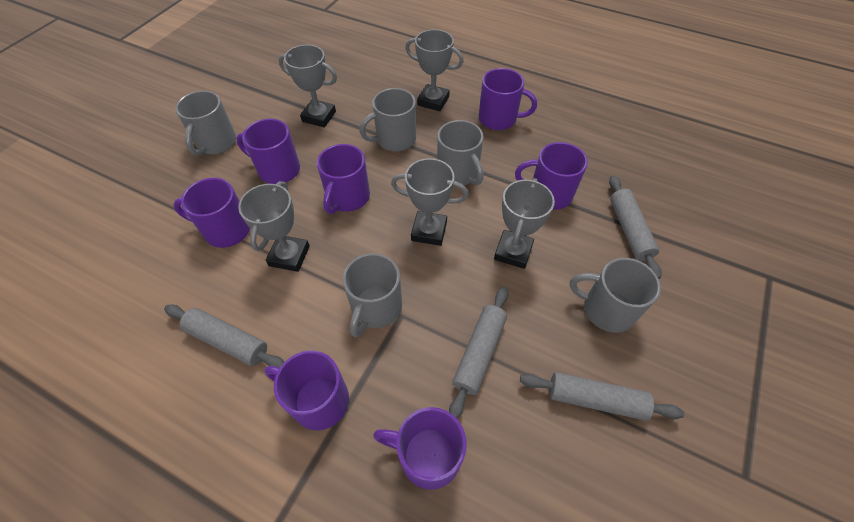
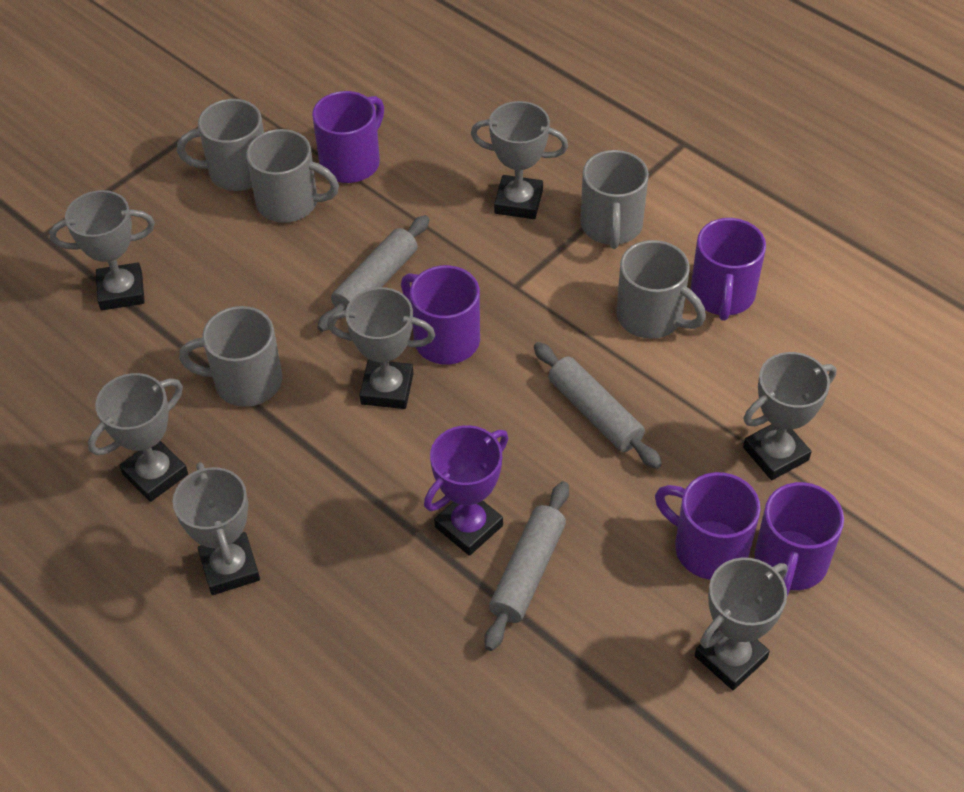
grey rolling pin: 4 -> 3
grey trophy: 5 -> 7
purple mug: 7 -> 5
purple trophy: 0 -> 1

